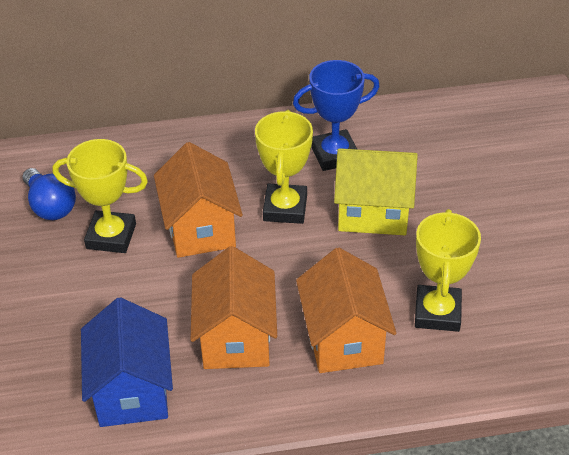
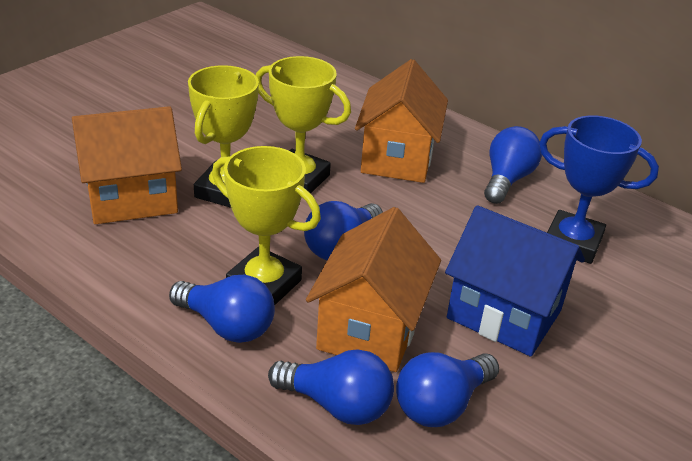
blue light bulb: 1 -> 5
yellow house: 1 -> 0

